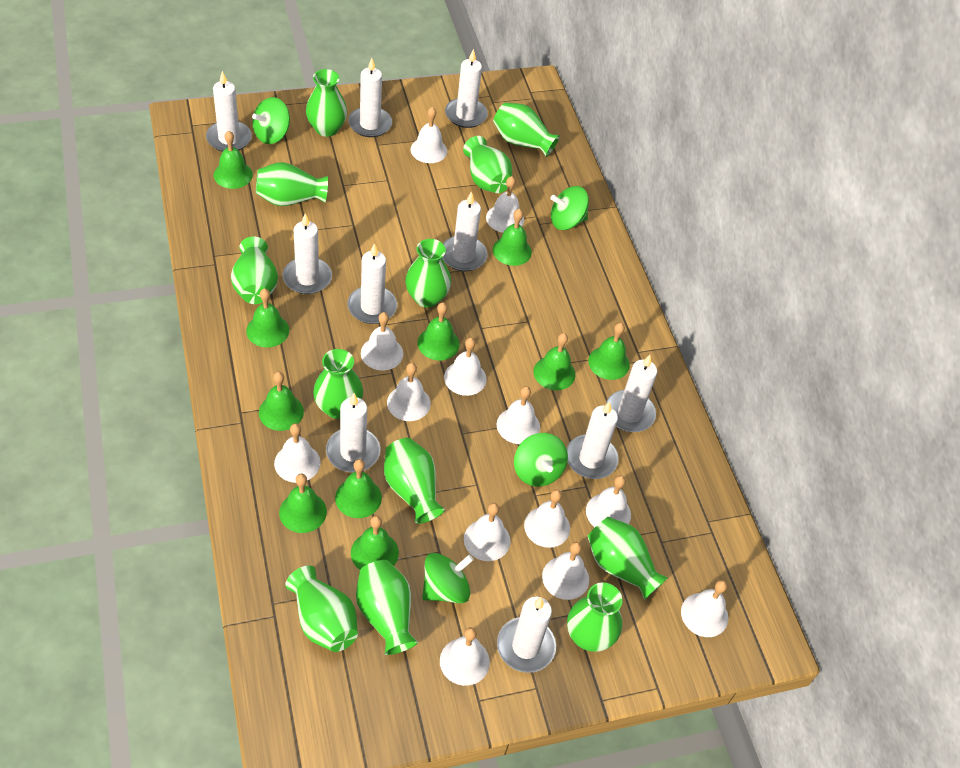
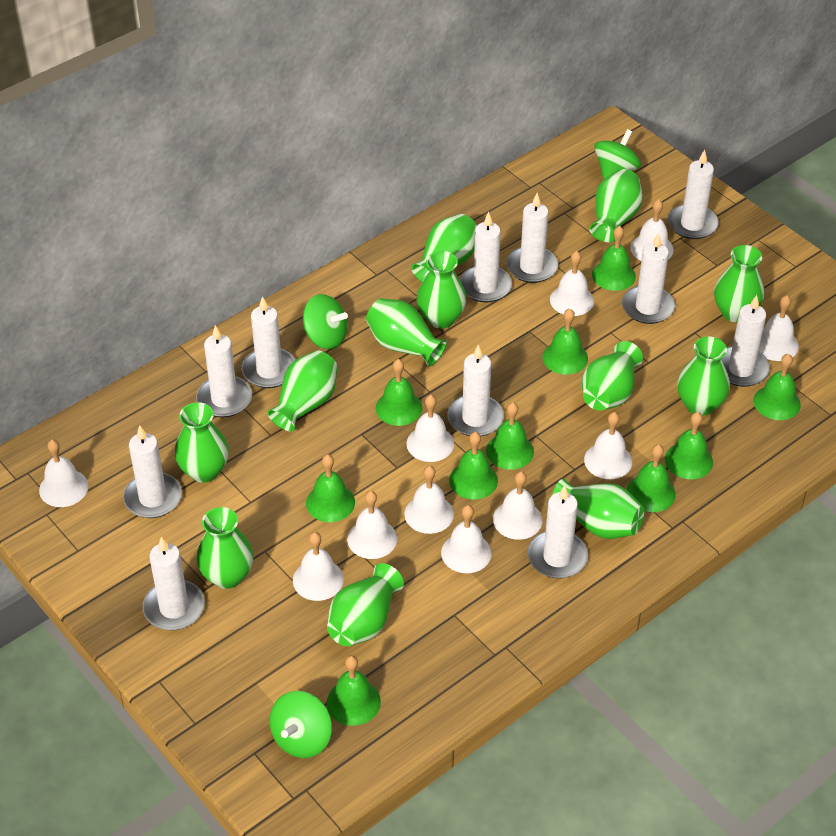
green spinning top: 4 -> 3
white bell: 13 -> 11
white candle: 10 -> 11

